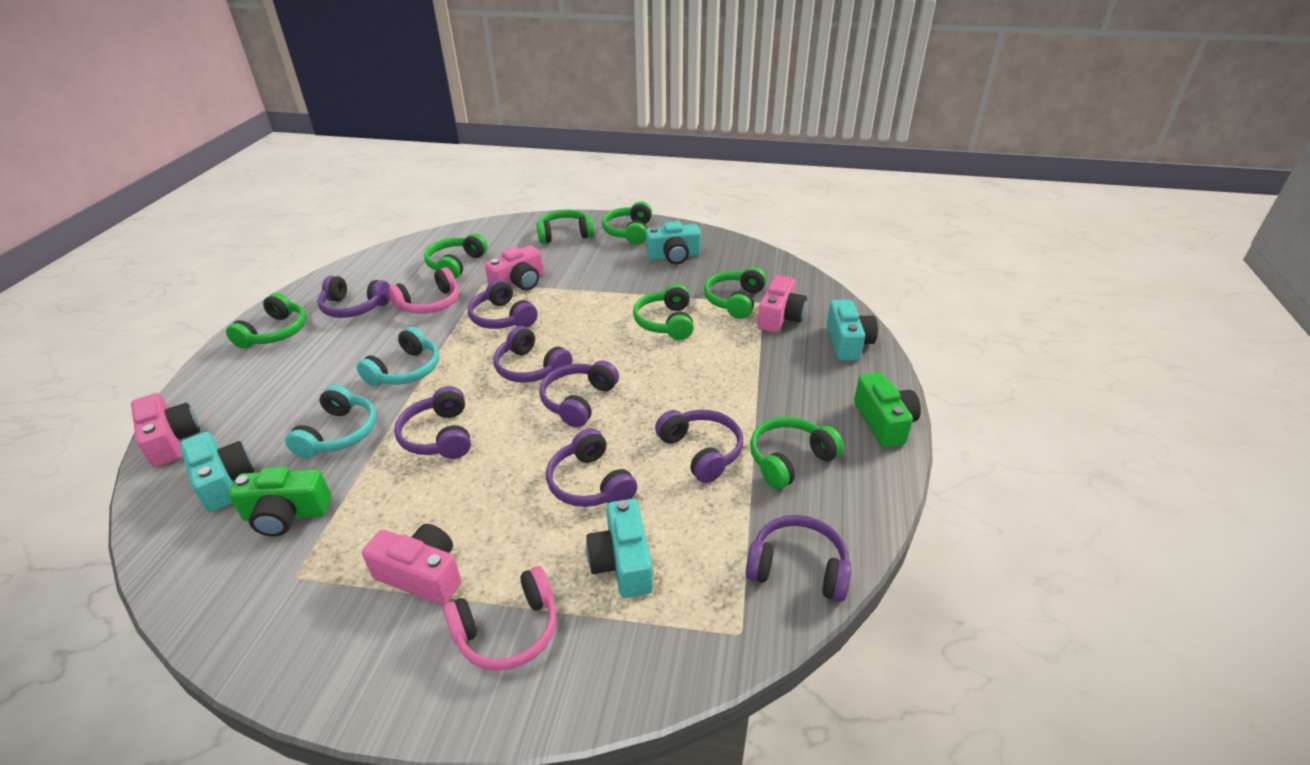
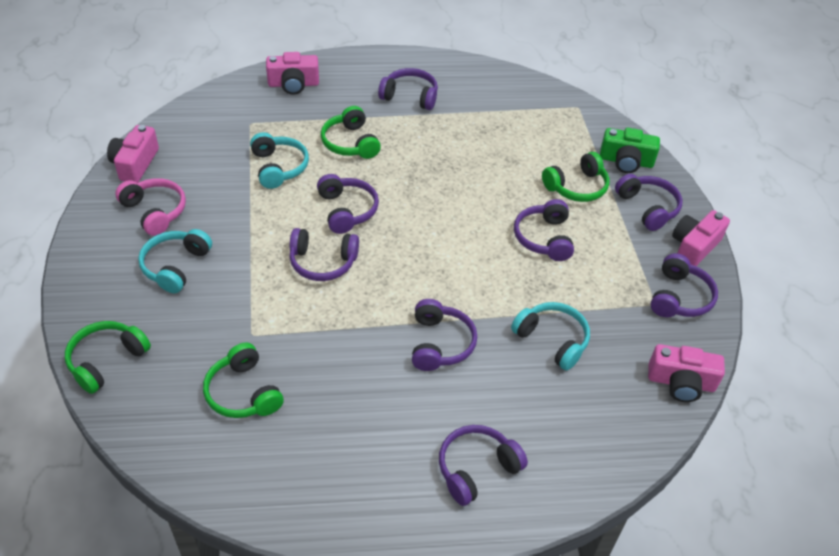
green camera: 2 -> 1
green headphones: 7 -> 4
pink headphones: 2 -> 1
turquoise camera: 4 -> 0
turquoise headphones: 2 -> 3

